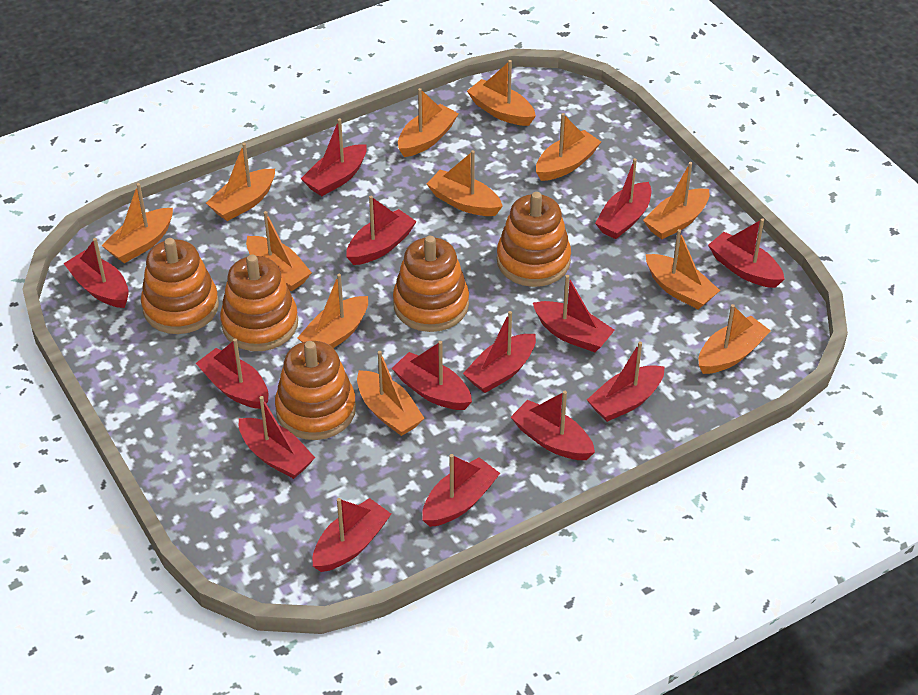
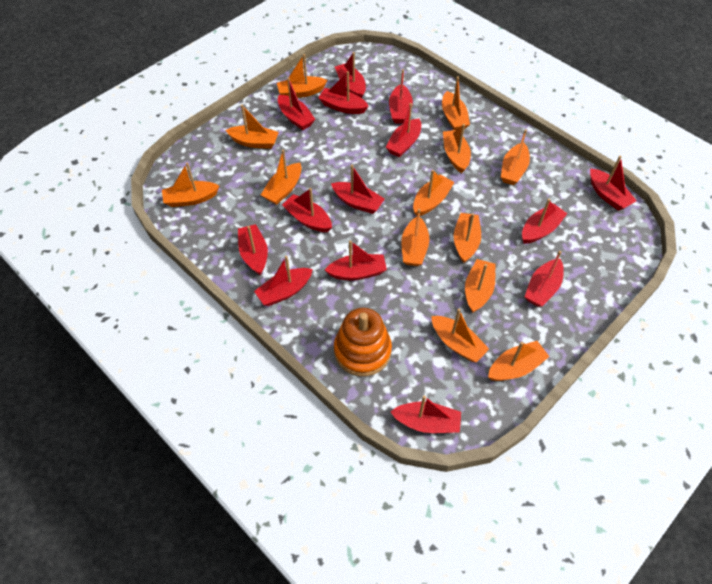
orange boat: 12 -> 13
orange stacking toy: 5 -> 1

